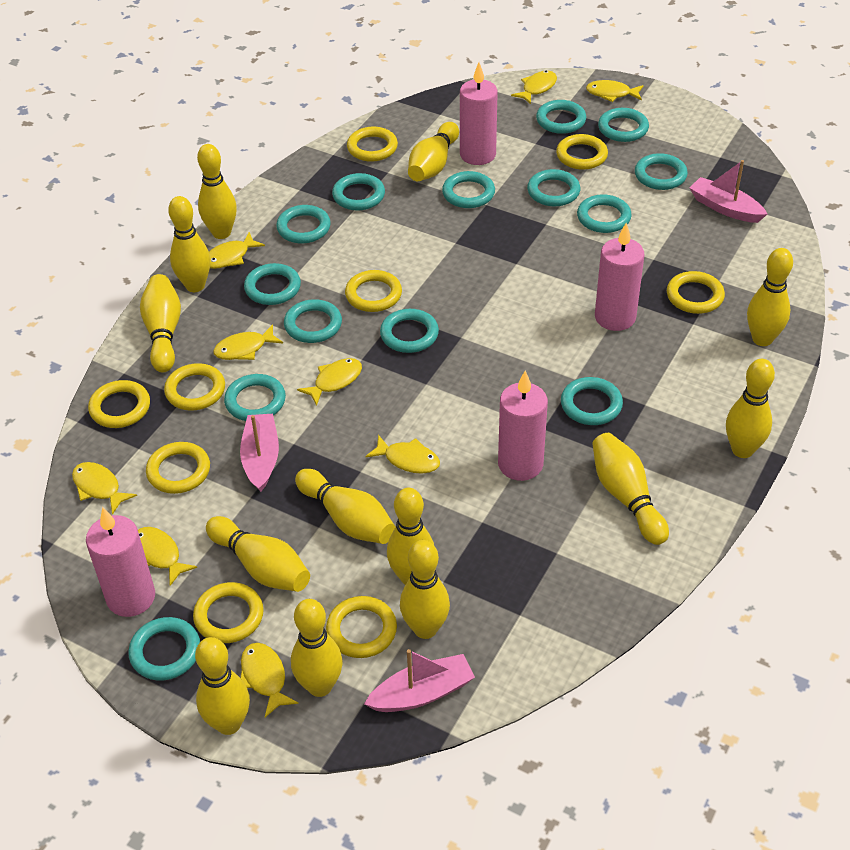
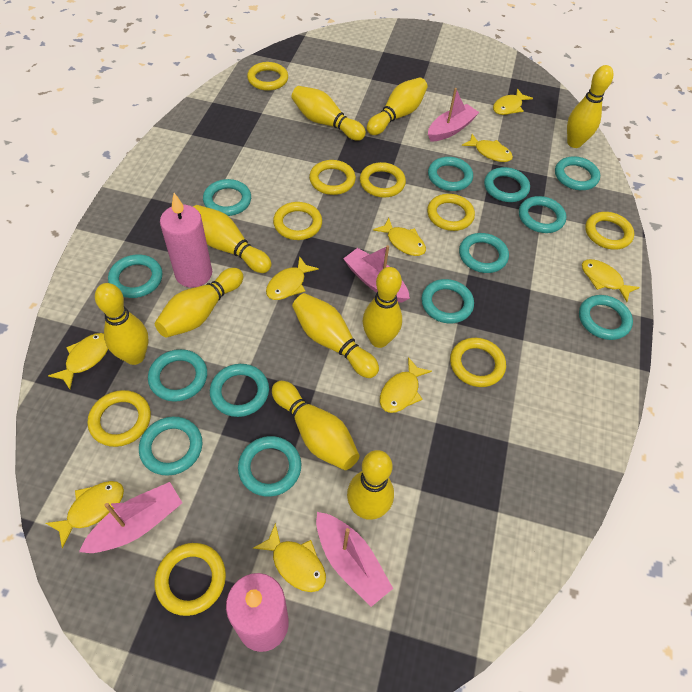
pink boat: 3 -> 4
pink candle: 4 -> 2
turquoise ring: 14 -> 13
yellow bowling pin: 13 -> 10

